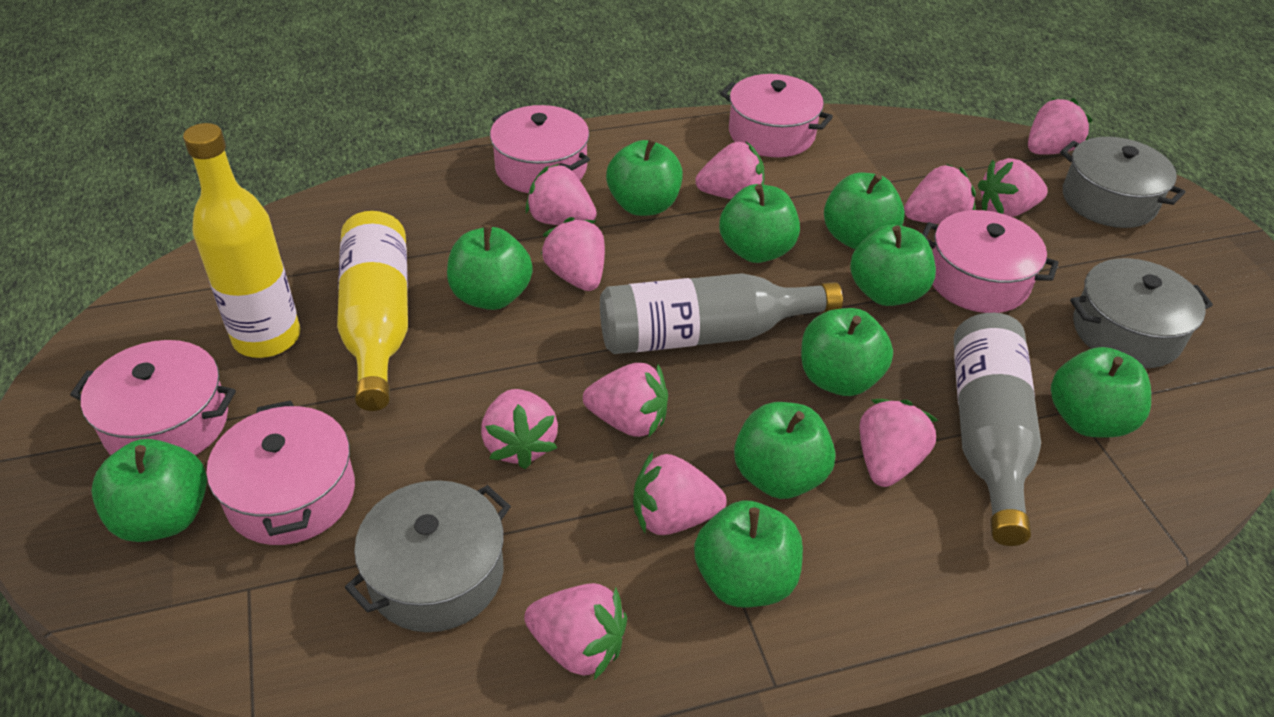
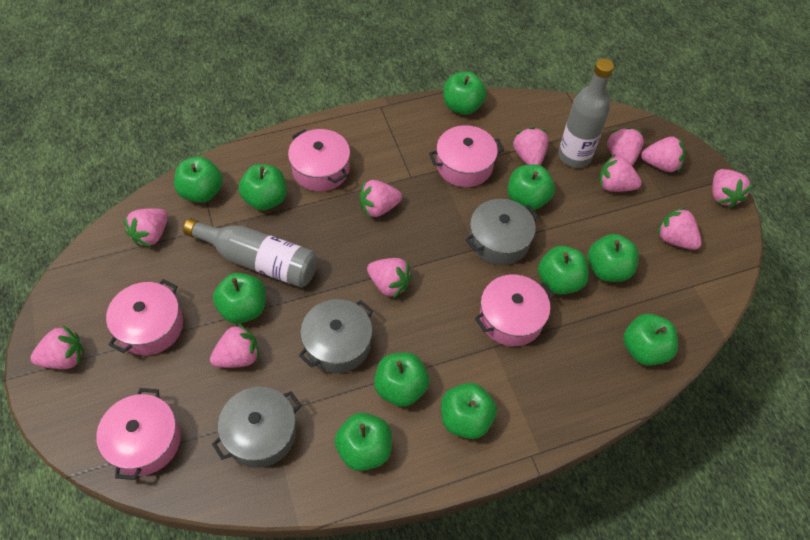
green apple: 10 -> 11
yellow bottle: 2 -> 0

